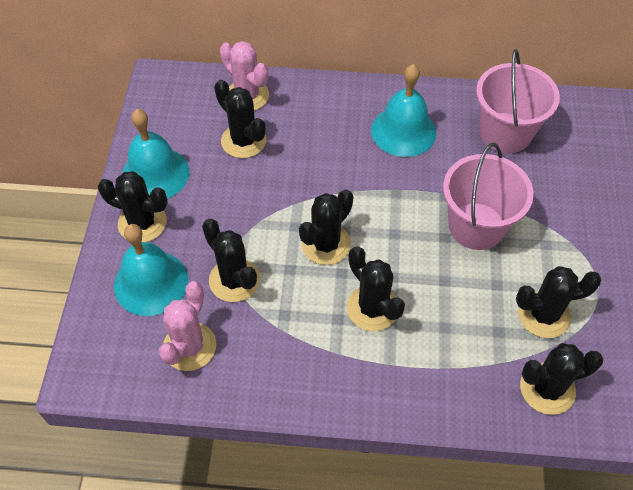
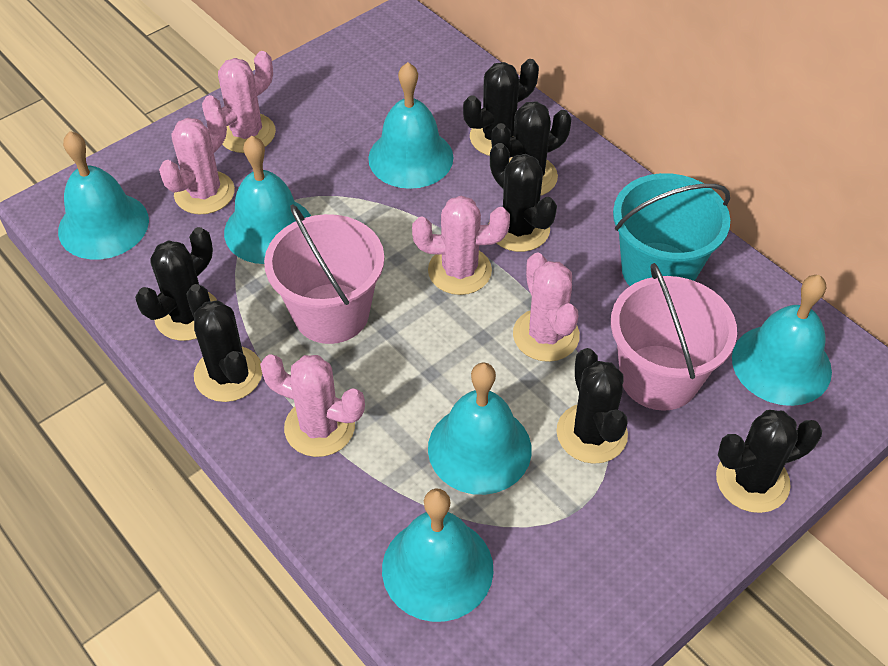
pink cactus: 2 -> 5
turquoise bell: 3 -> 6
turquoise bucket: 0 -> 1

